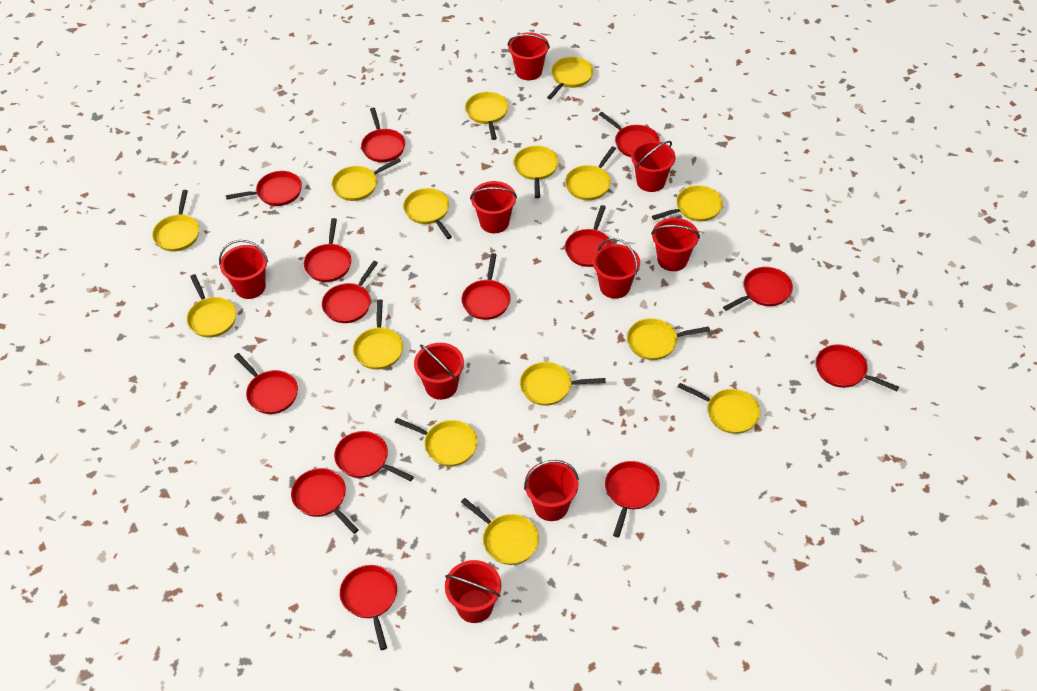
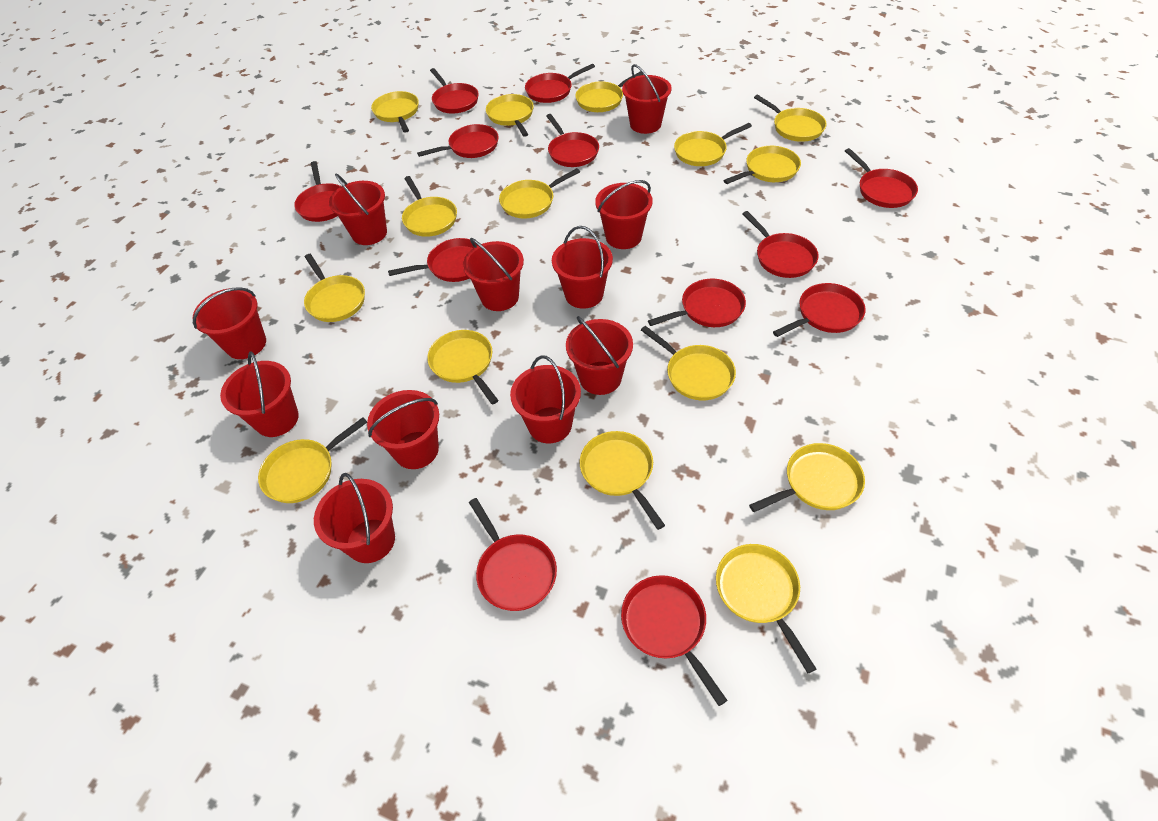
red bucket: 9 -> 11
red pan: 14 -> 12

